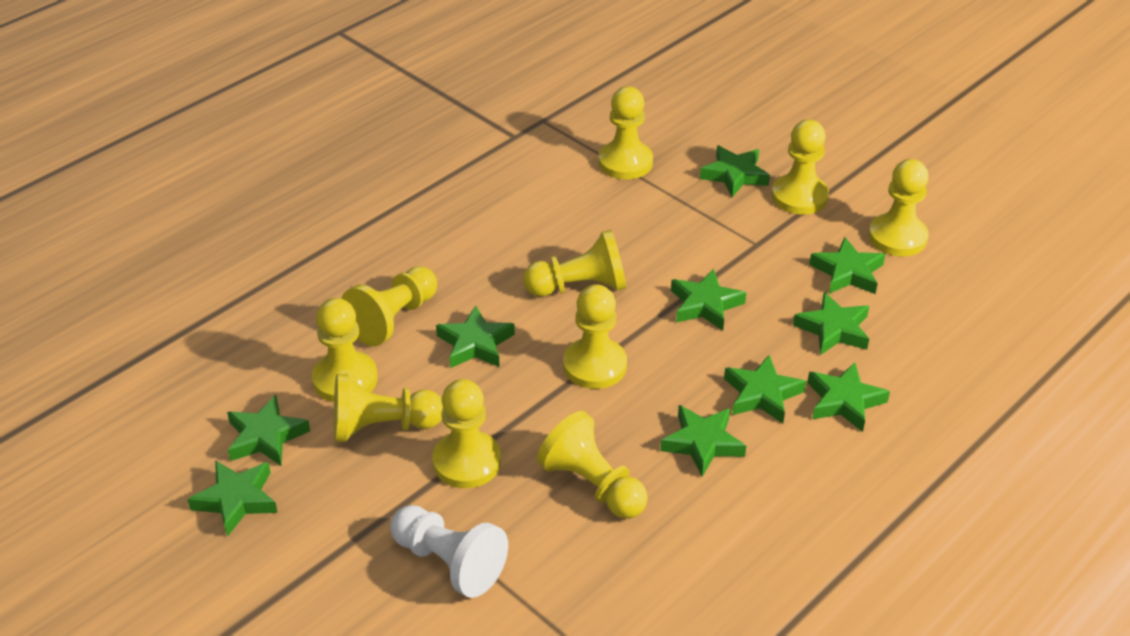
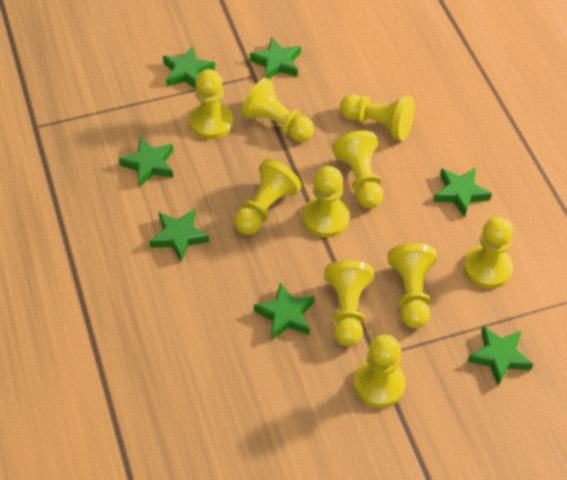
green star: 10 -> 7
white pawn: 1 -> 0

